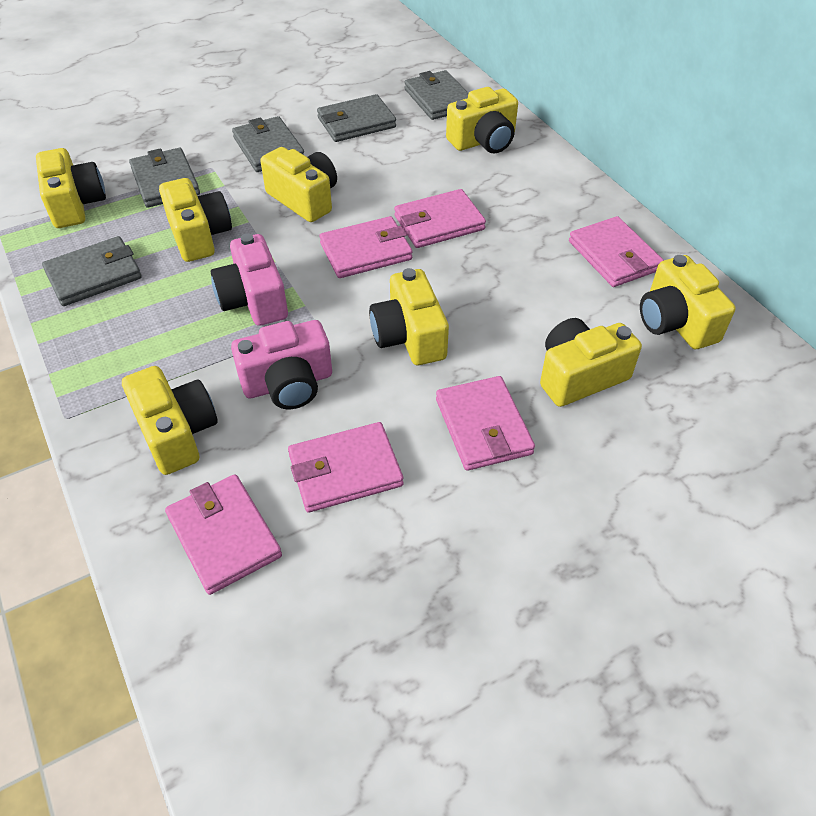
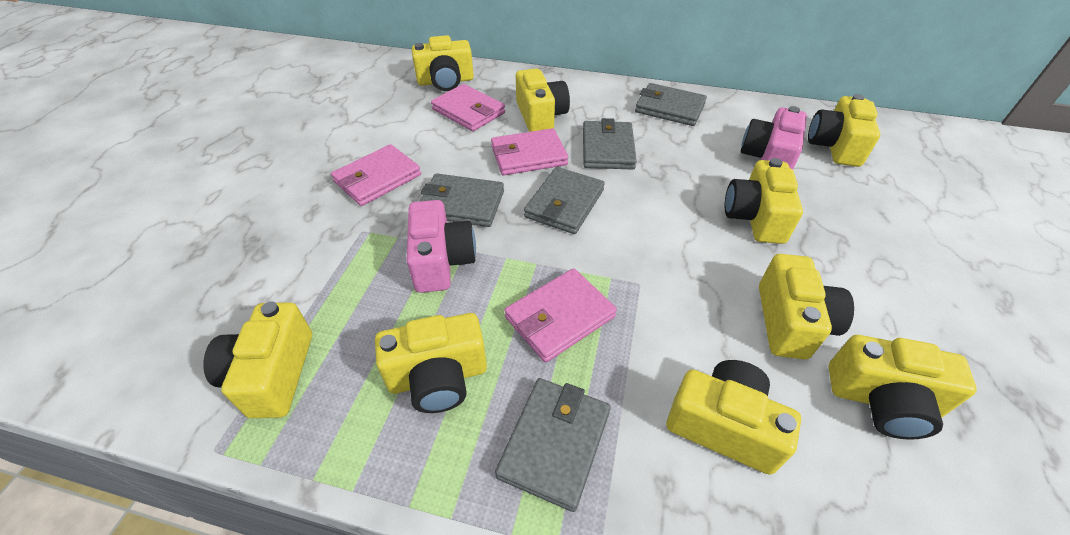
pink wallet: 6 -> 4
yellow camera: 8 -> 9

